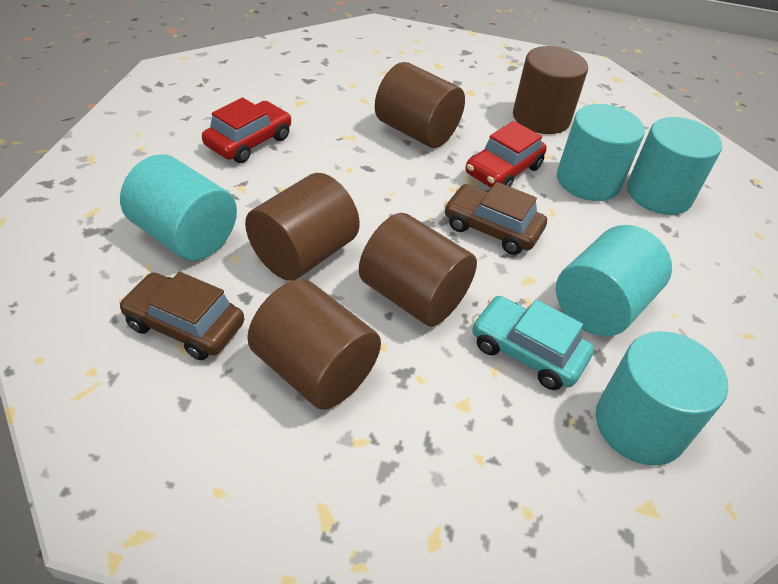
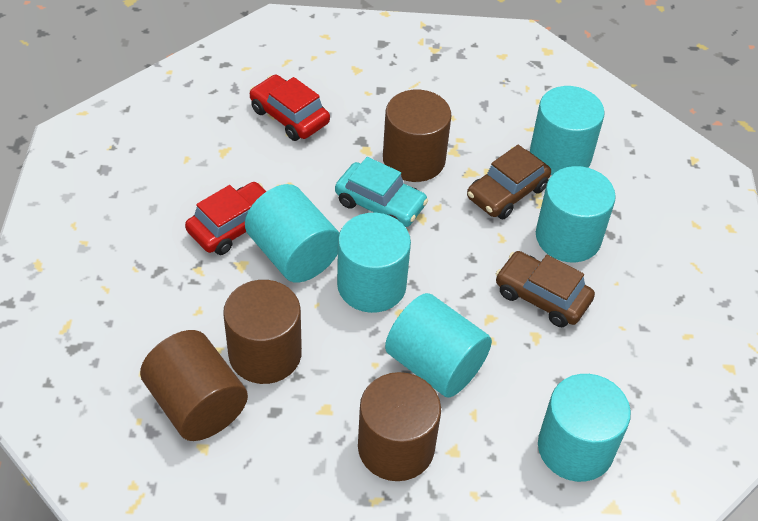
brown cylinder: 5 -> 4
turquoise cylinder: 5 -> 6

